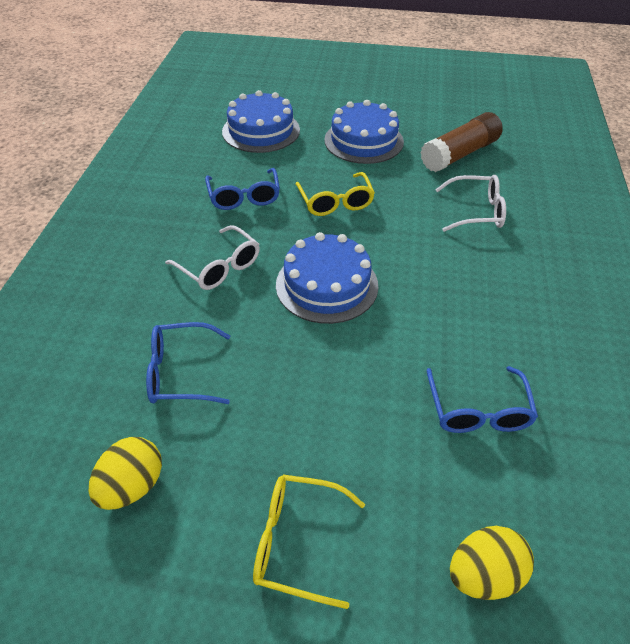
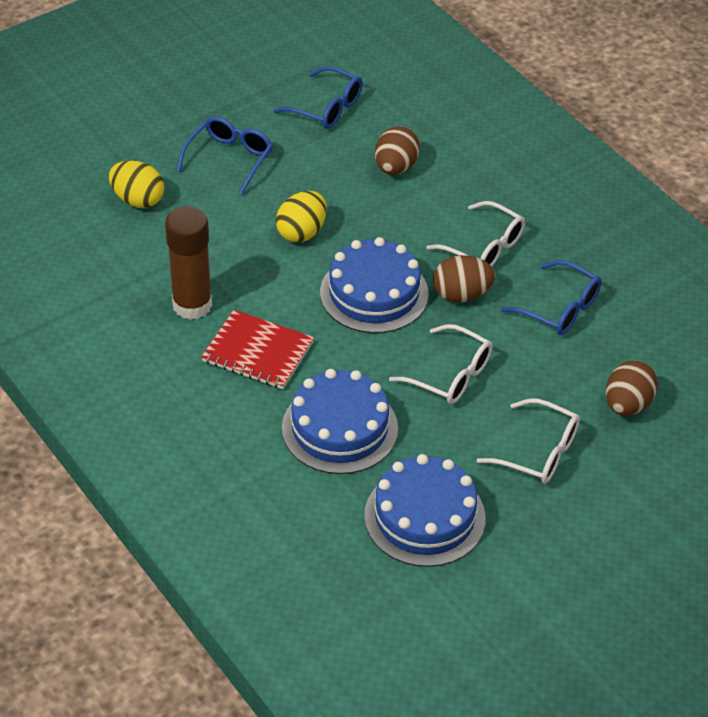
brown egg: 0 -> 3
red notebook: 0 -> 1
white glasses: 2 -> 3
yellow glasses: 2 -> 0

